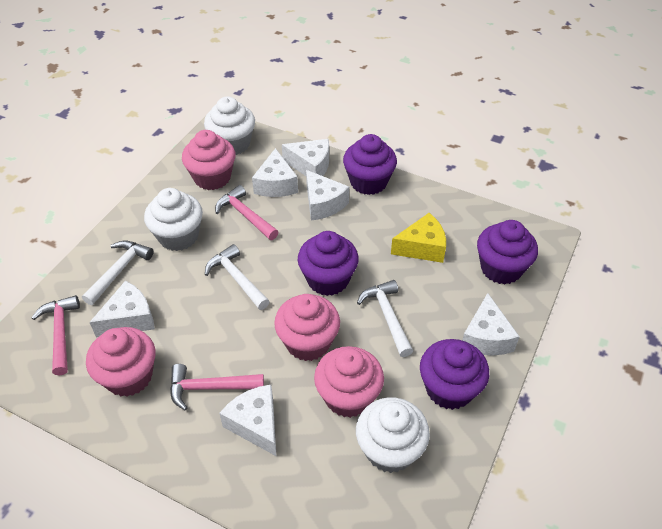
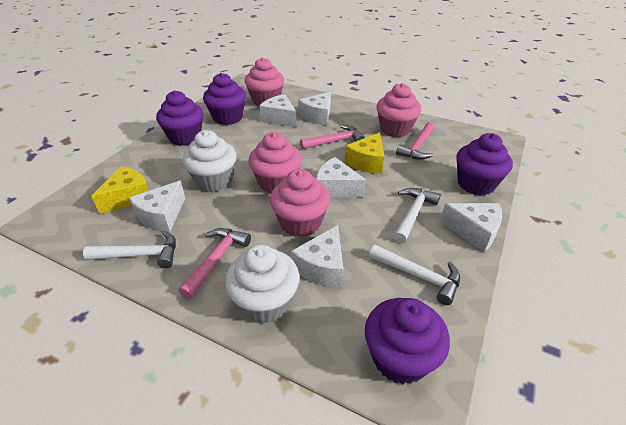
white cupcake: 3 -> 2
yellow cheese: 1 -> 2

